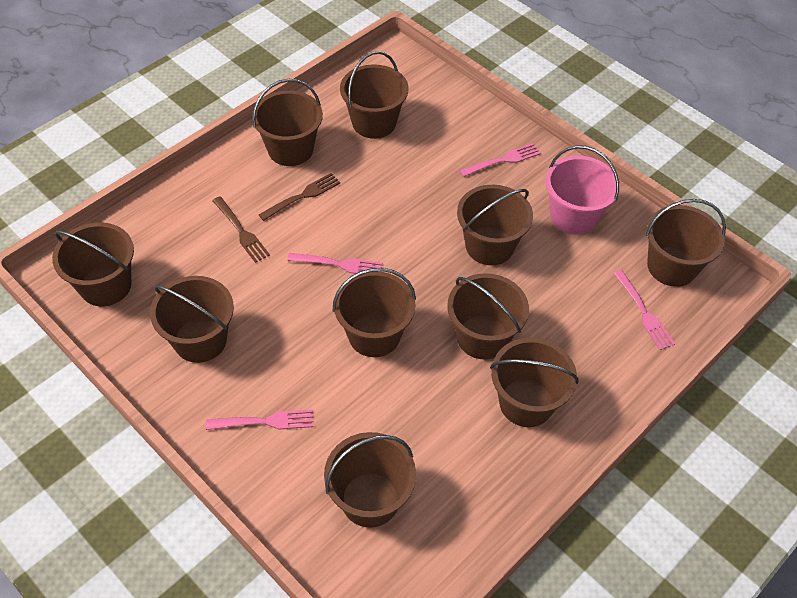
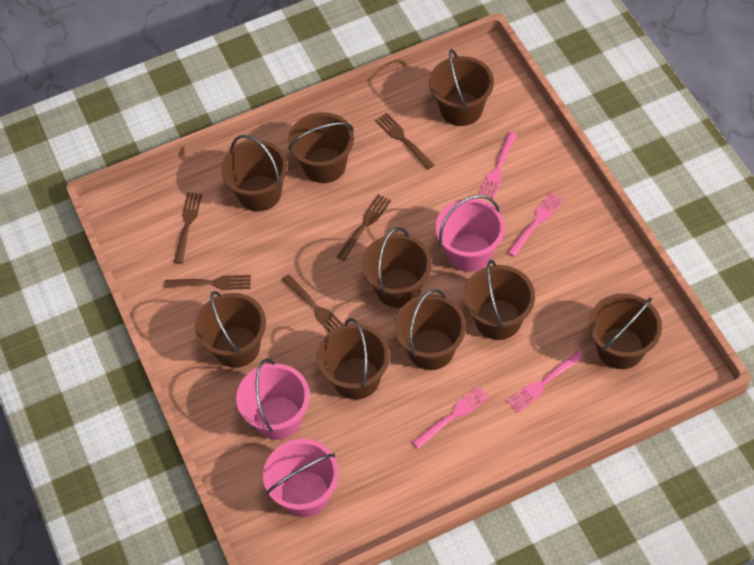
brown bucket: 10 -> 9
brown fork: 2 -> 5
pink bucket: 1 -> 3

